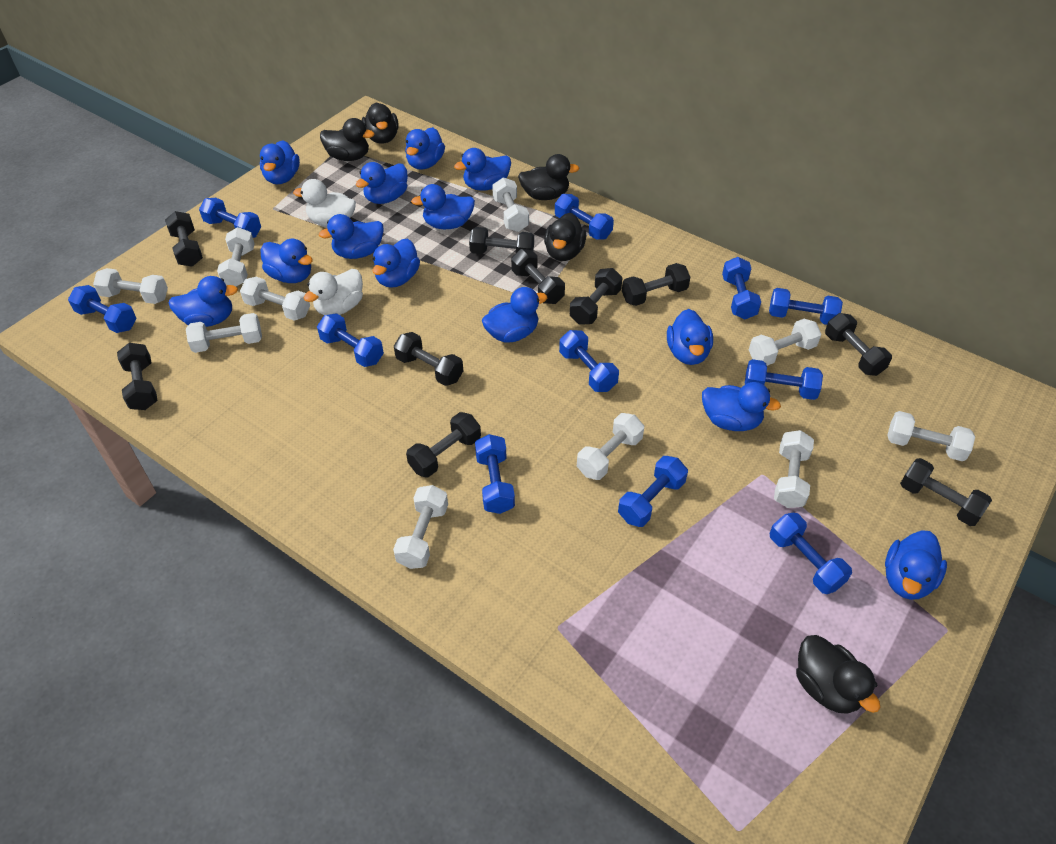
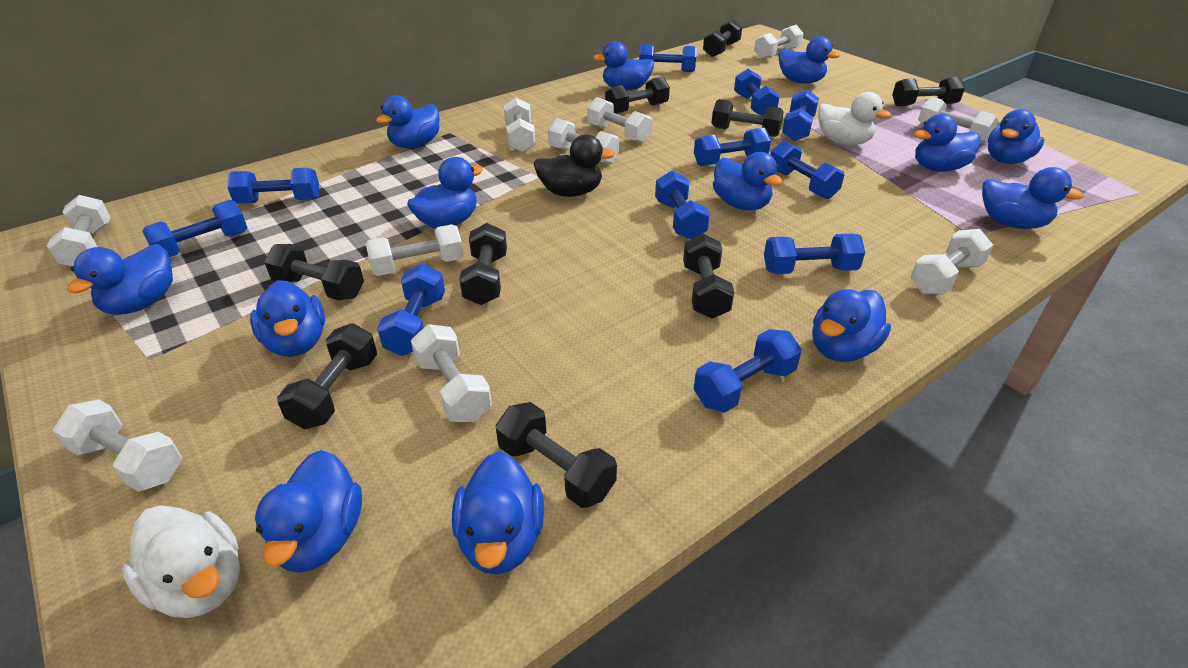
black duck: 5 -> 1
black dumbbell: 10 -> 9

